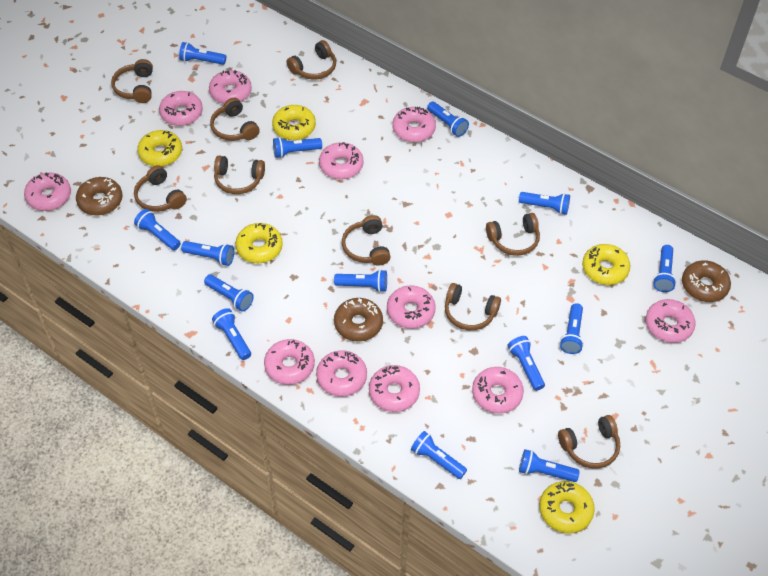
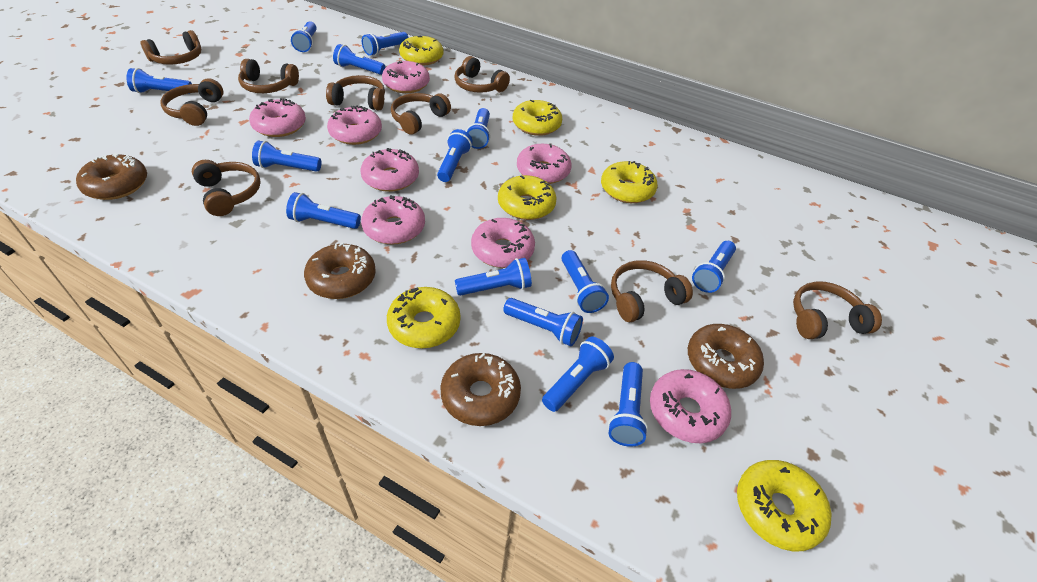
brown donut: 3 -> 4
pink donut: 11 -> 8
yellow donut: 5 -> 6

